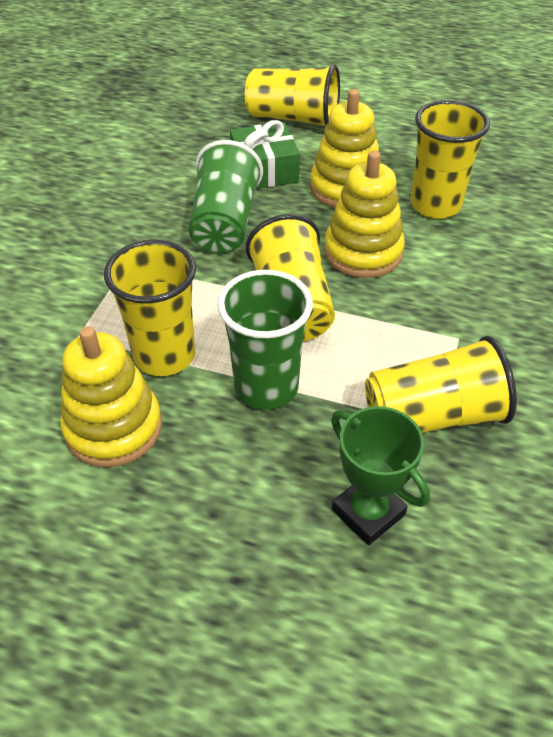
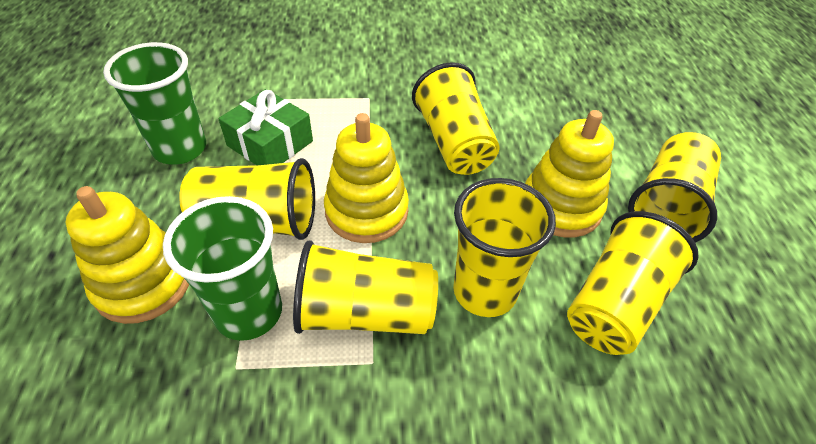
green trophy: 1 -> 0
yellow cup: 5 -> 6

